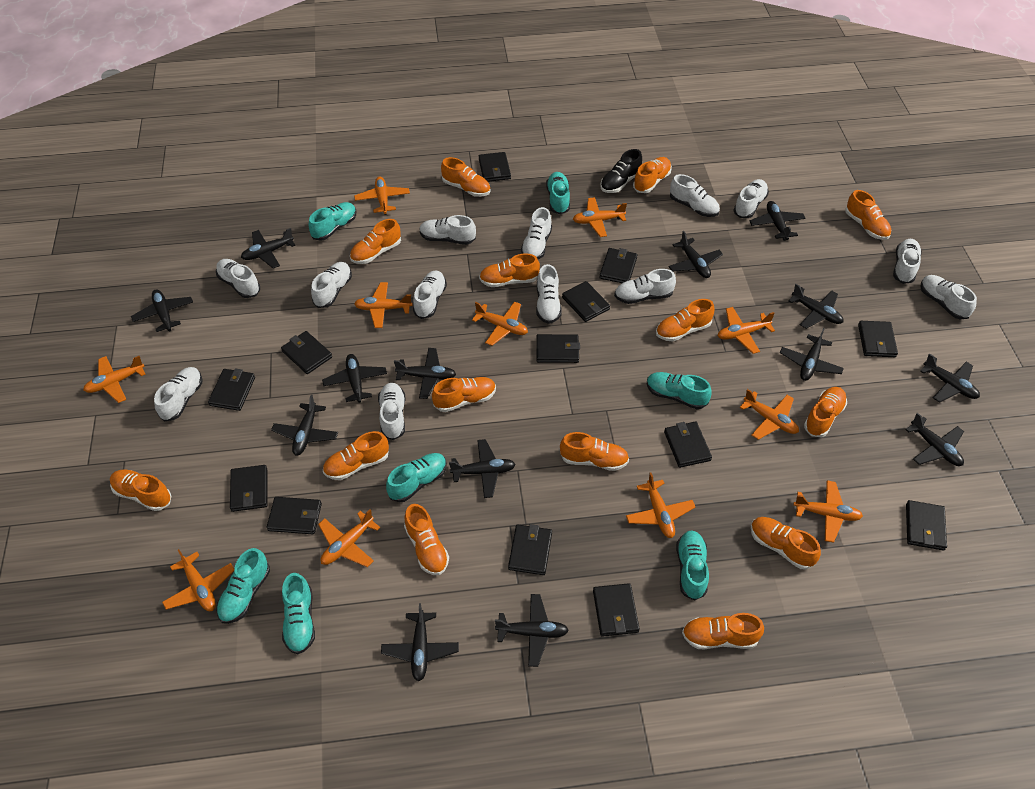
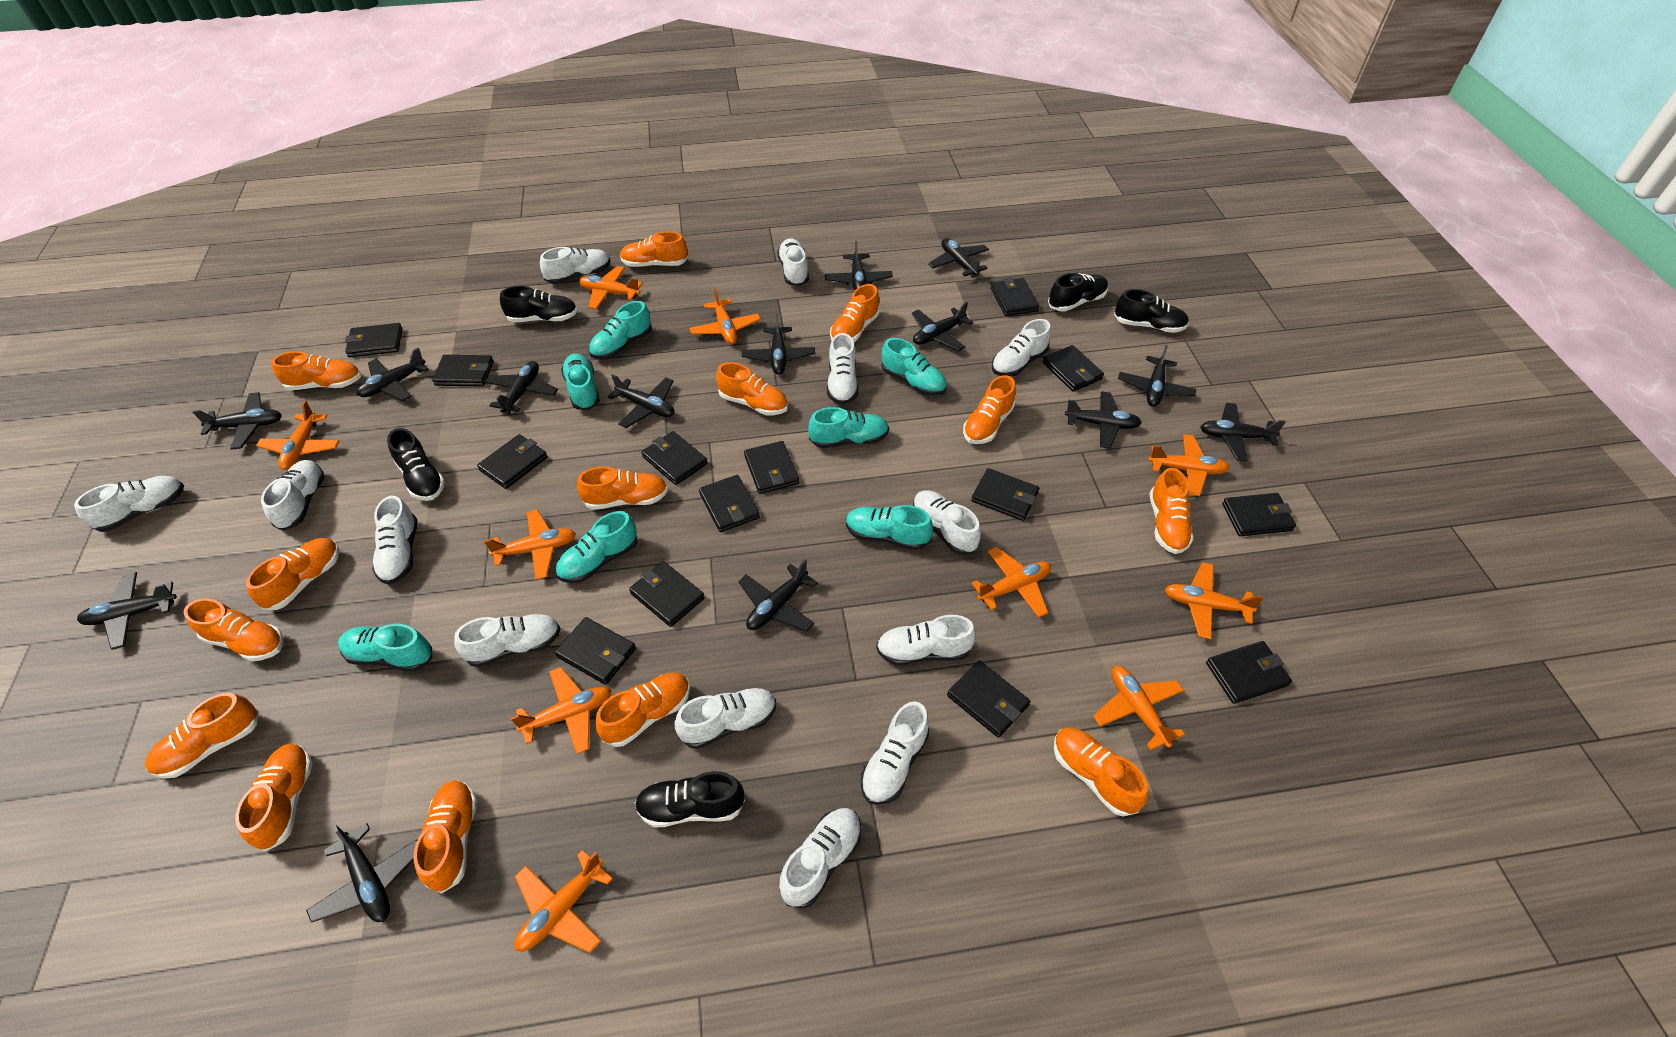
black shoe: 1 -> 5
black wallet: 13 -> 14
orange plane: 11 -> 10

